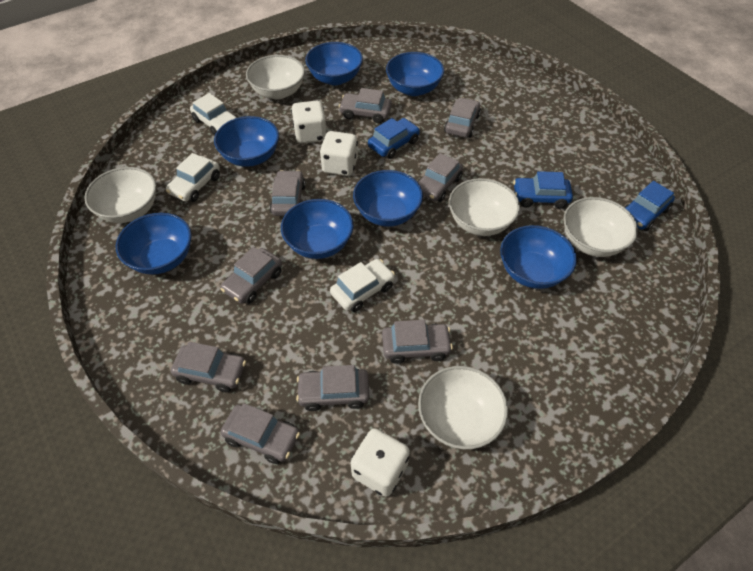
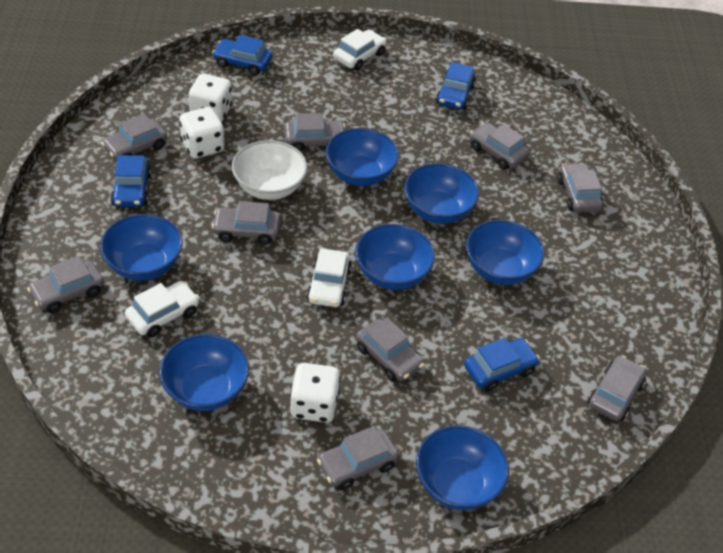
blue car: 3 -> 4
white bowl: 5 -> 1

